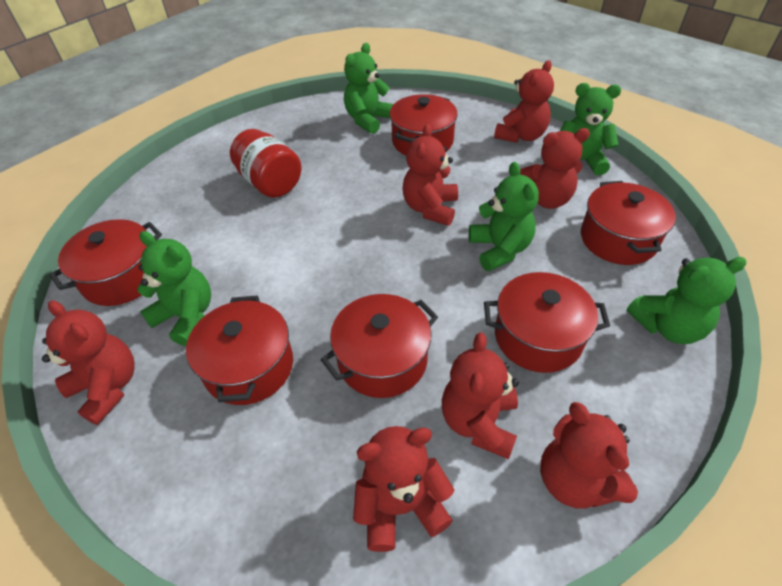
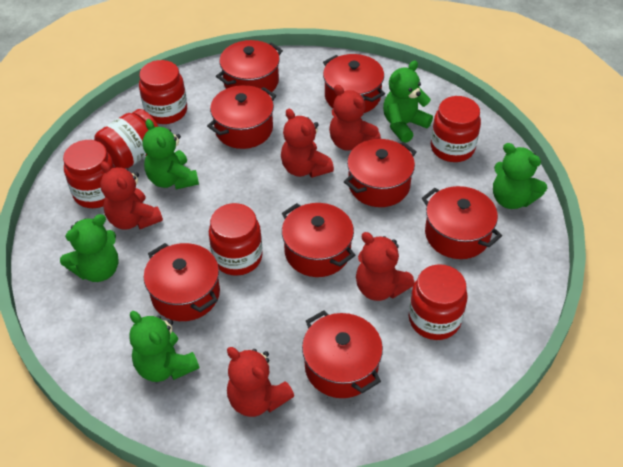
red jar: 1 -> 6
red pot: 6 -> 8
red teddy bear: 7 -> 5

